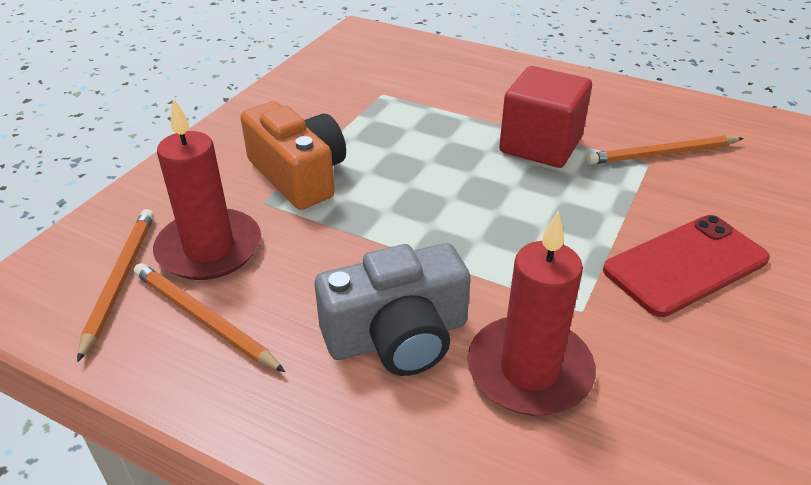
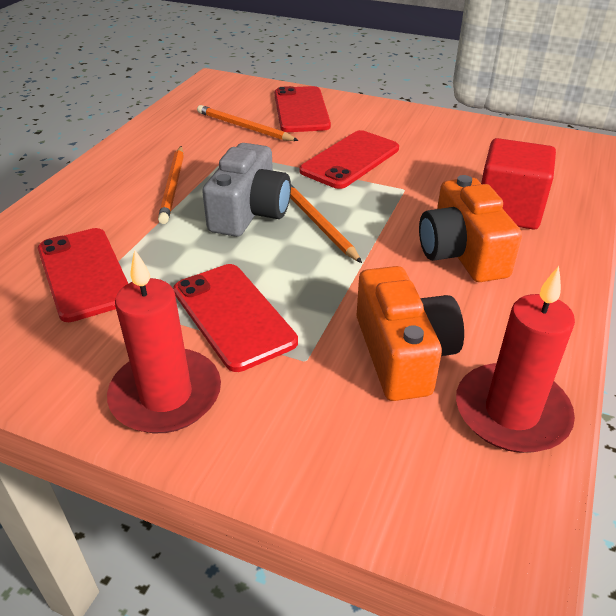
orange camera: 1 -> 2
red phone: 1 -> 4

